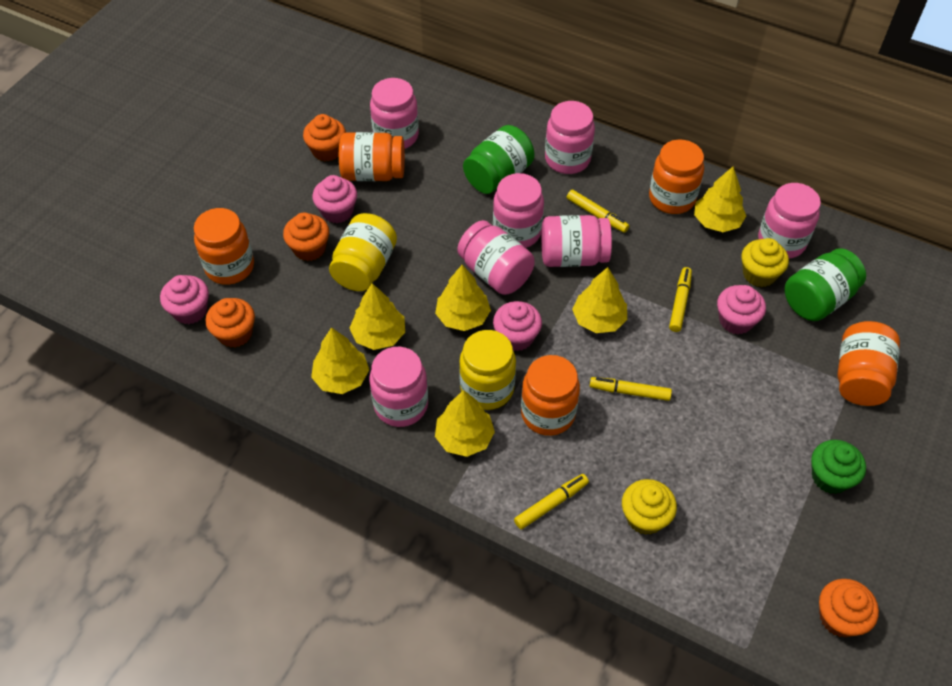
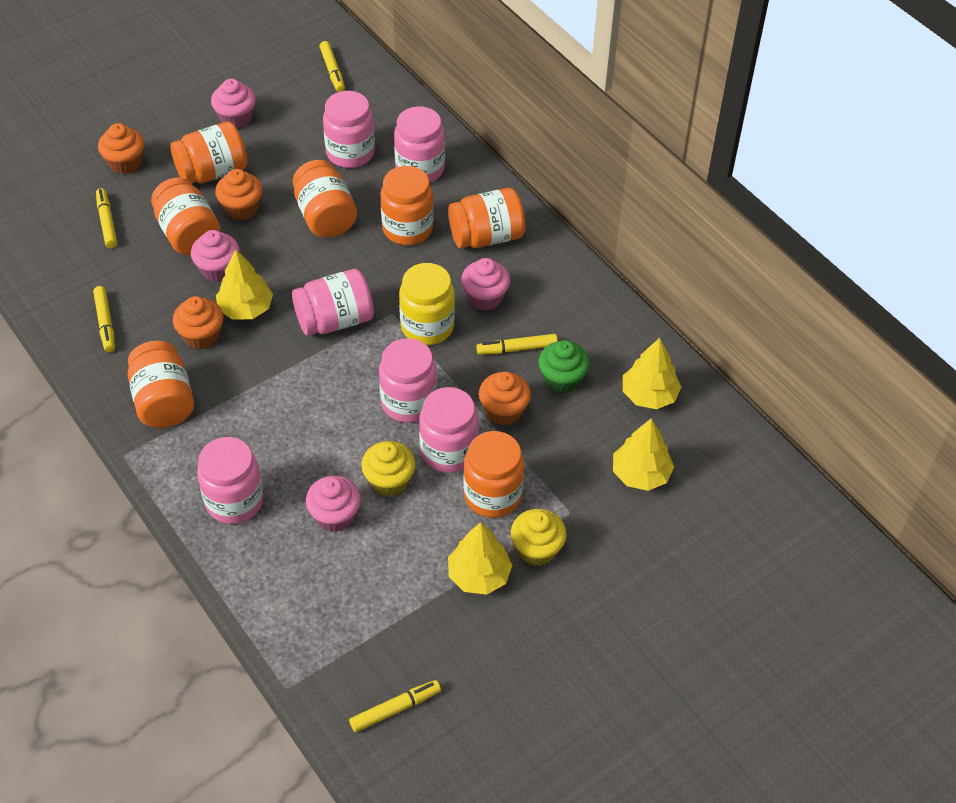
green jar: 2 -> 0
orange jar: 5 -> 7
pink jar: 7 -> 6
yellow jar: 2 -> 1
yellow marker: 4 -> 5
yellow tree: 6 -> 4

